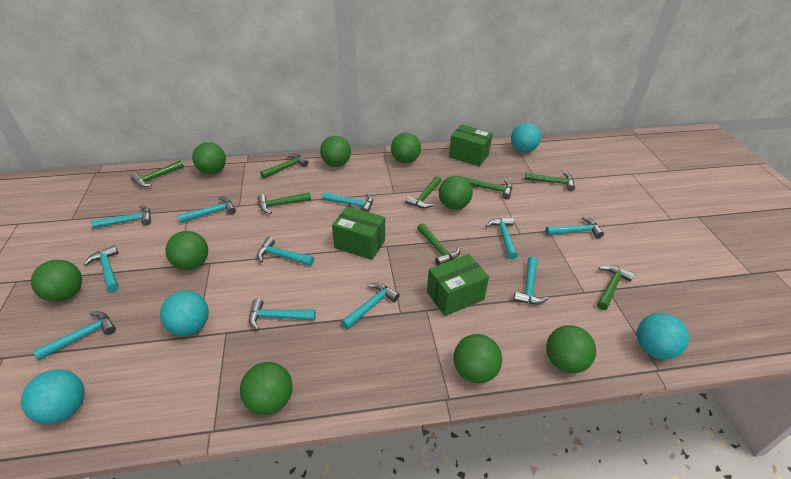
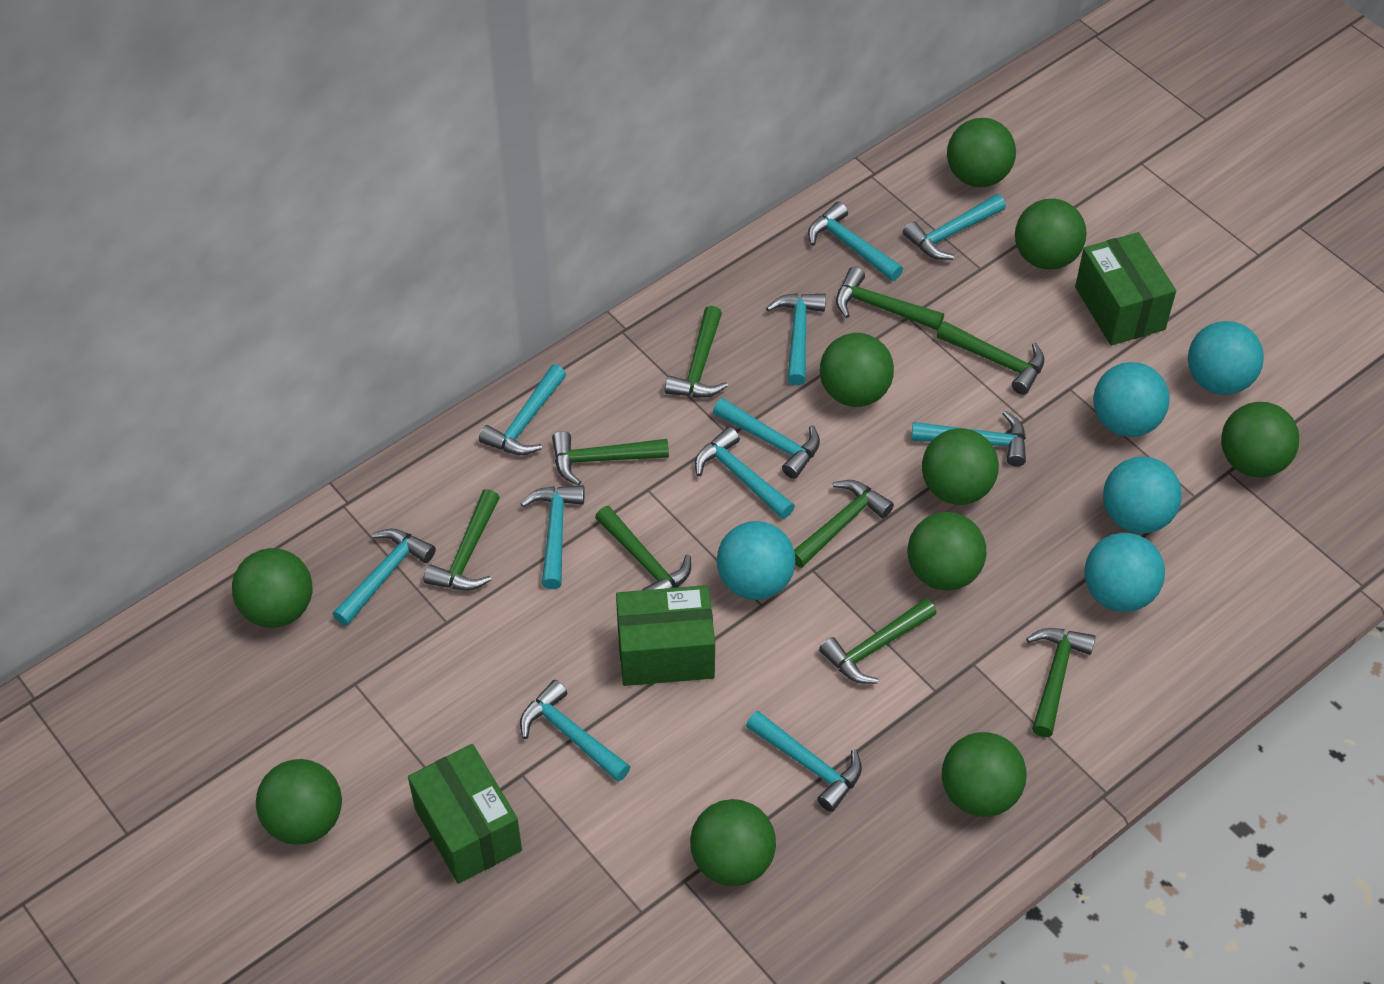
green ball: 9 -> 10
green hammer: 8 -> 9
turquoise ball: 4 -> 5

